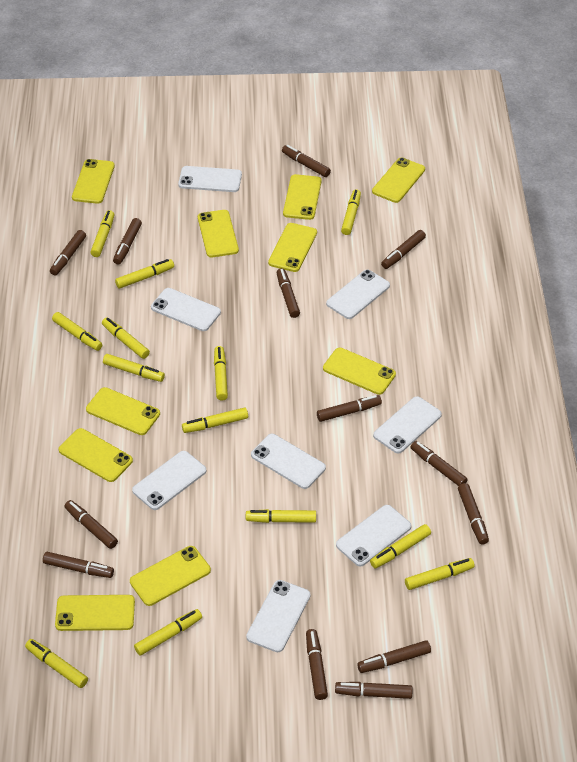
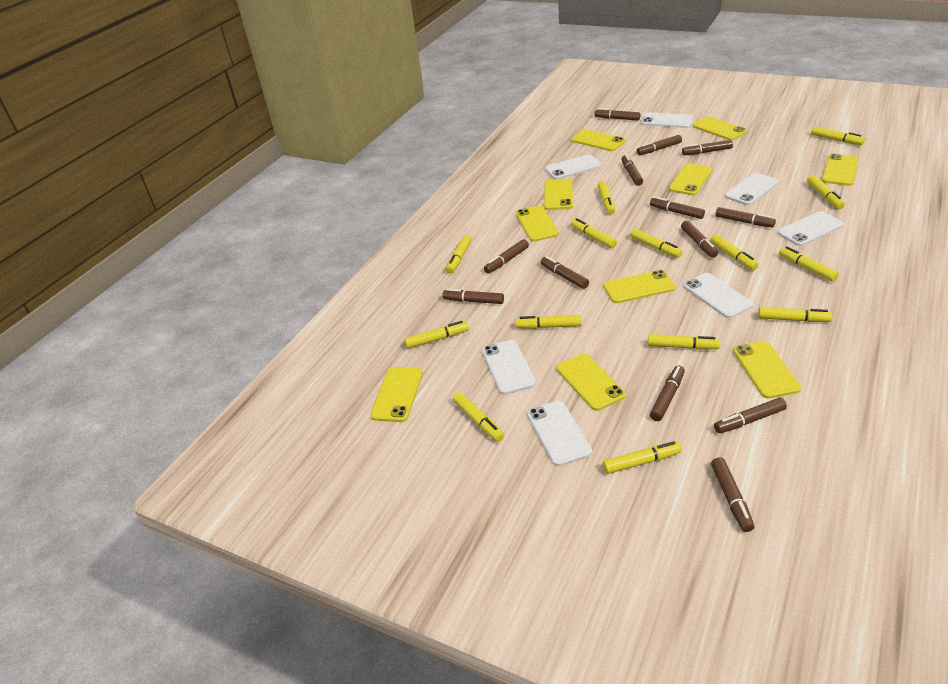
white phone: 8 -> 7
yellow marker: 13 -> 14

